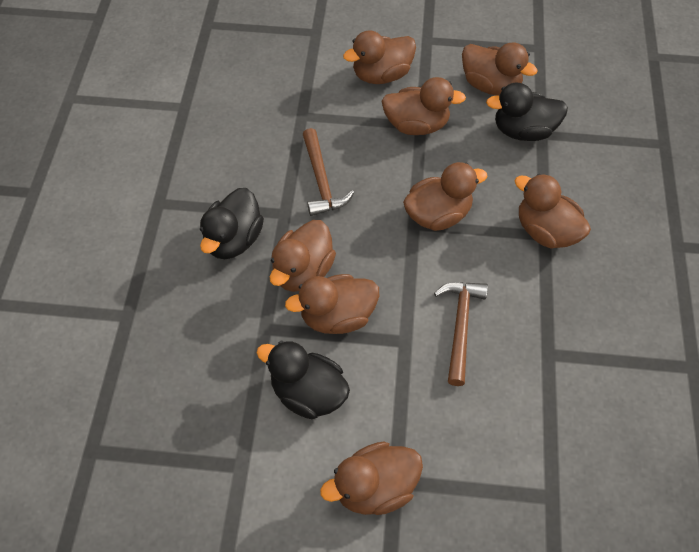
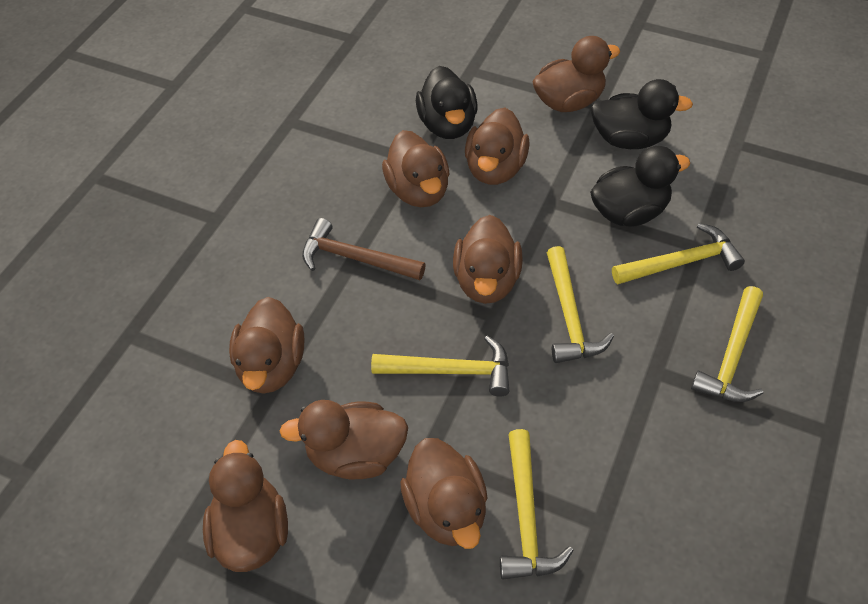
brown hammer: 2 -> 1
yellow hammer: 0 -> 5

